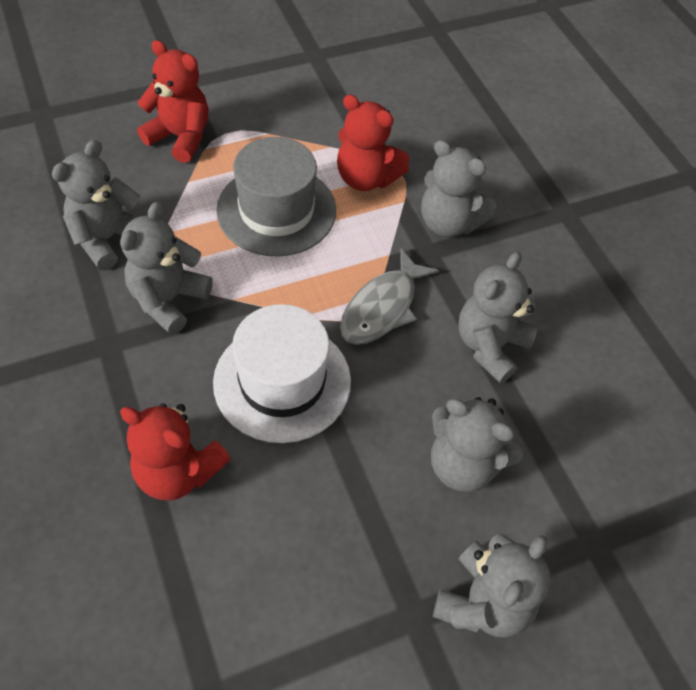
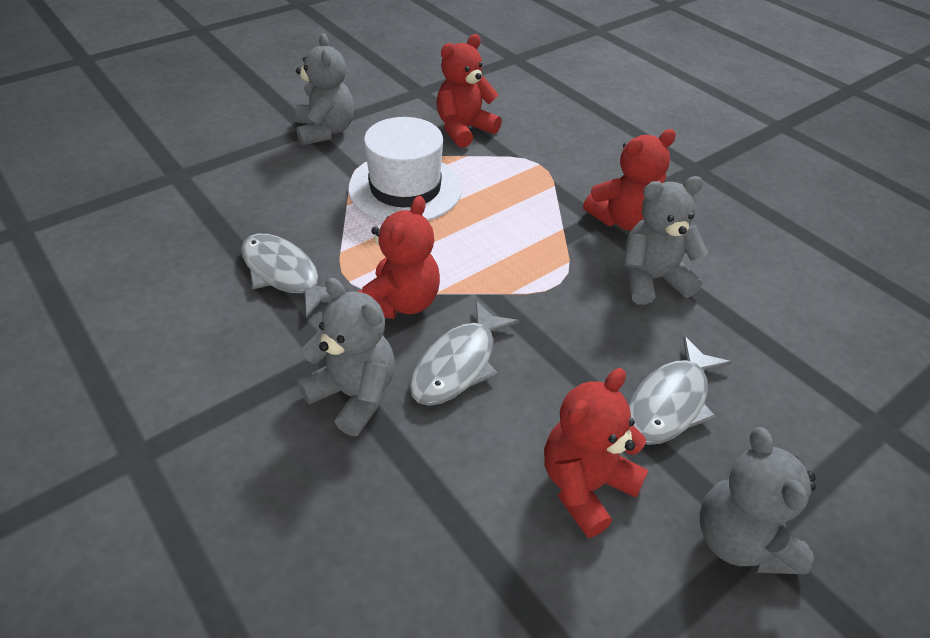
grey fish: 1 -> 3
grey hat: 1 -> 0
grey teddy bear: 6 -> 4
red teddy bear: 3 -> 4

